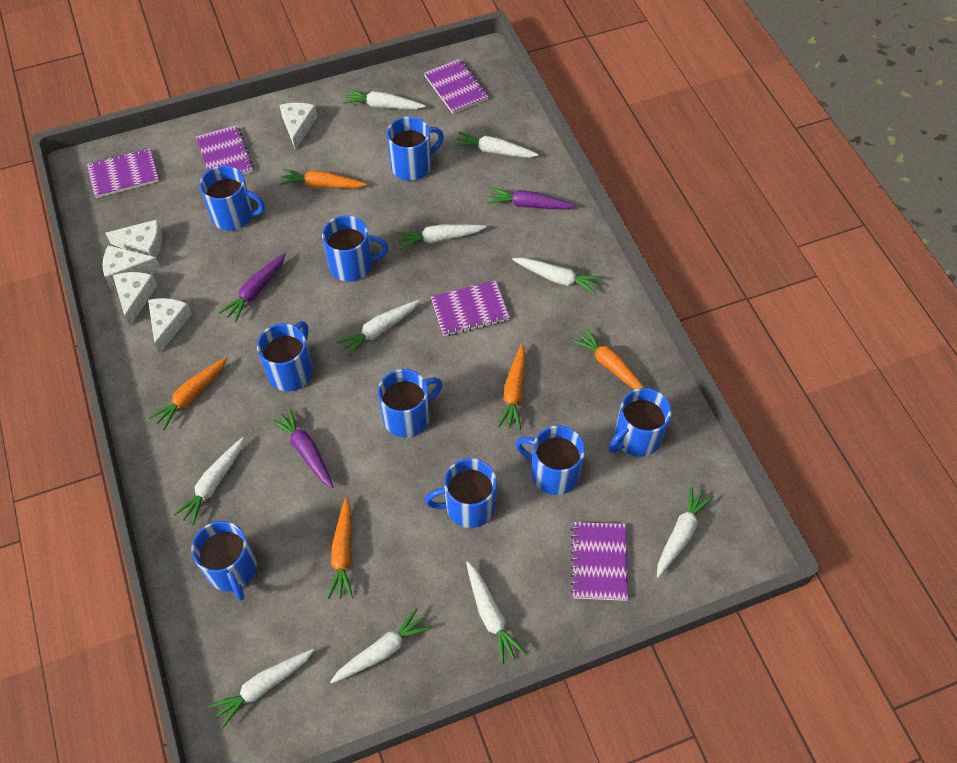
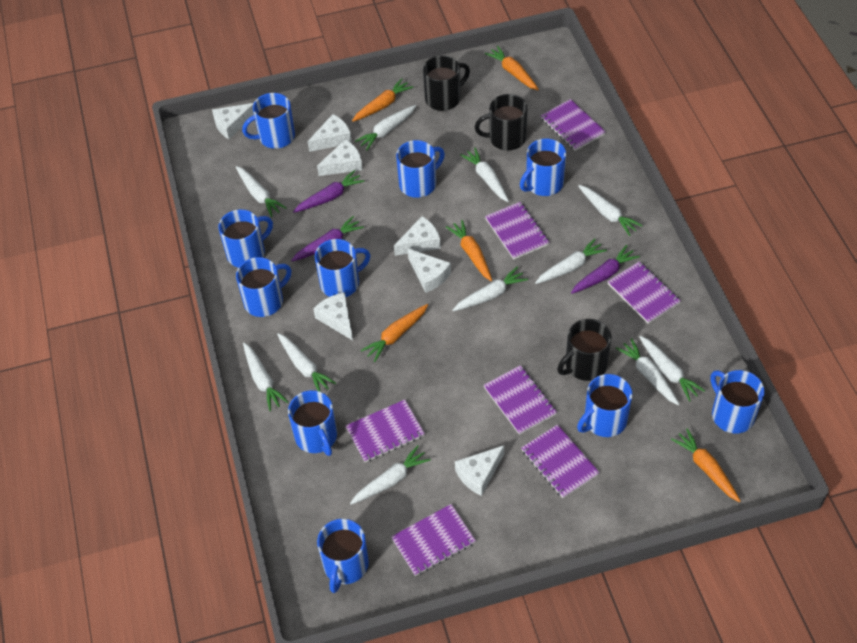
black mug: 0 -> 3
blue mug: 9 -> 10
purple notebook: 5 -> 7
white carrot: 10 -> 11
white cheese: 5 -> 7

